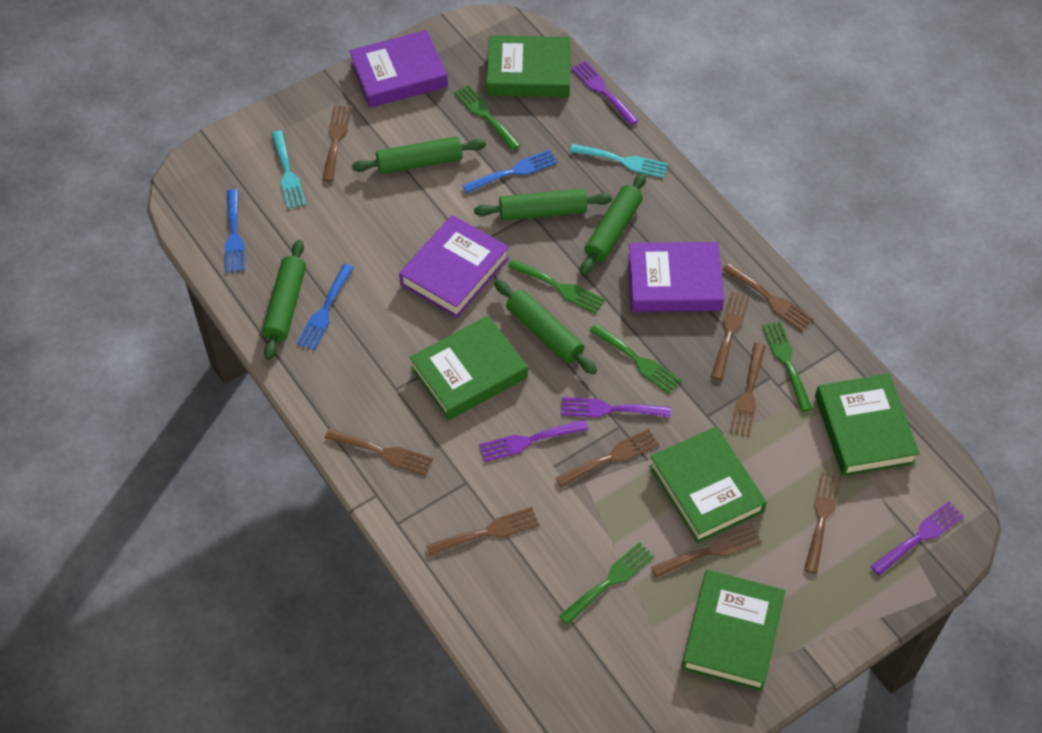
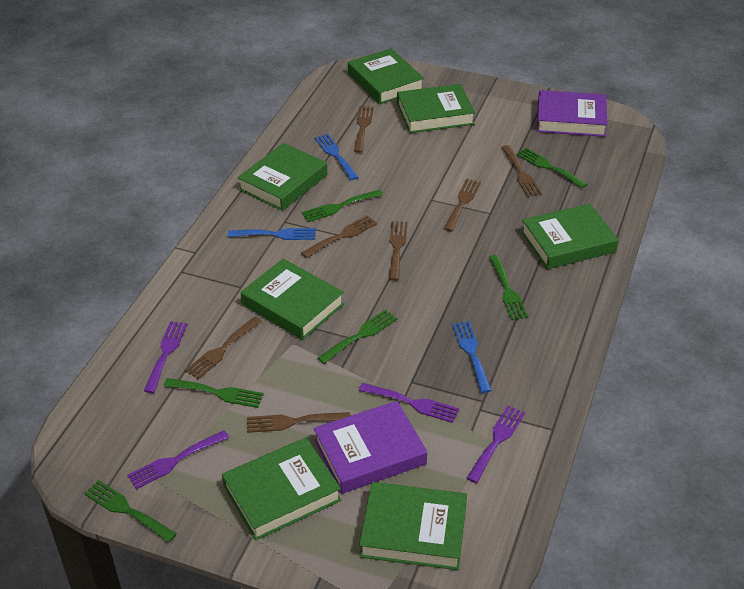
brown fork: 9 -> 7
green book: 5 -> 7
green fork: 5 -> 6
green rolling pin: 5 -> 0
purple book: 3 -> 2
turquoise fork: 2 -> 0

